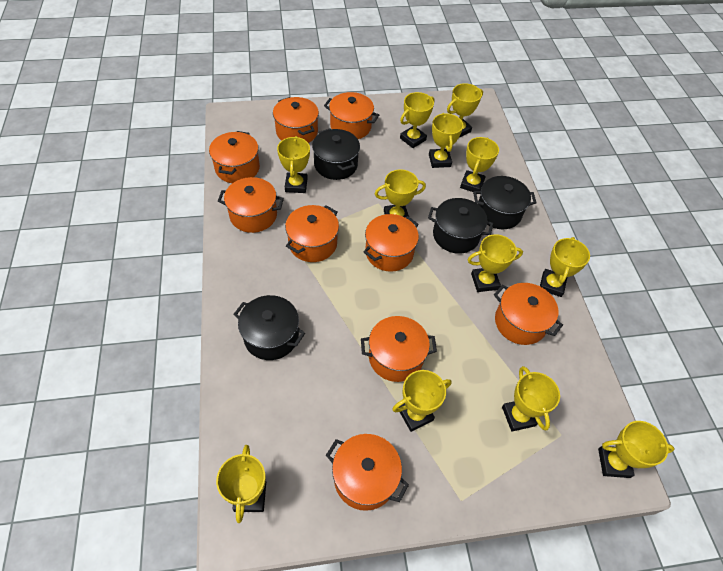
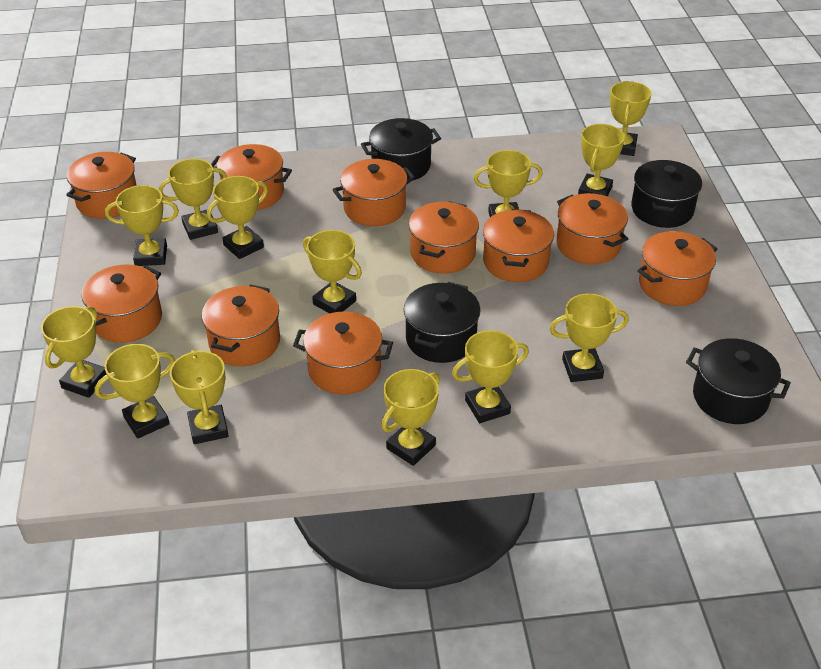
orange pot: 9 -> 10
yellow trophy: 12 -> 13

